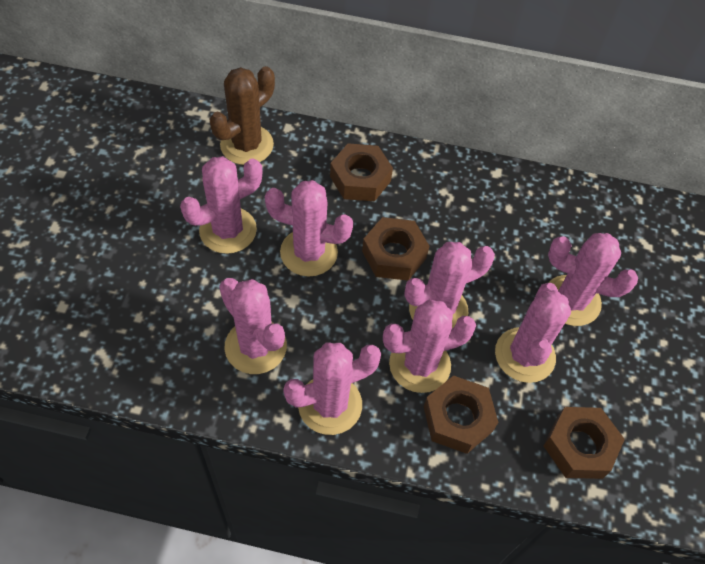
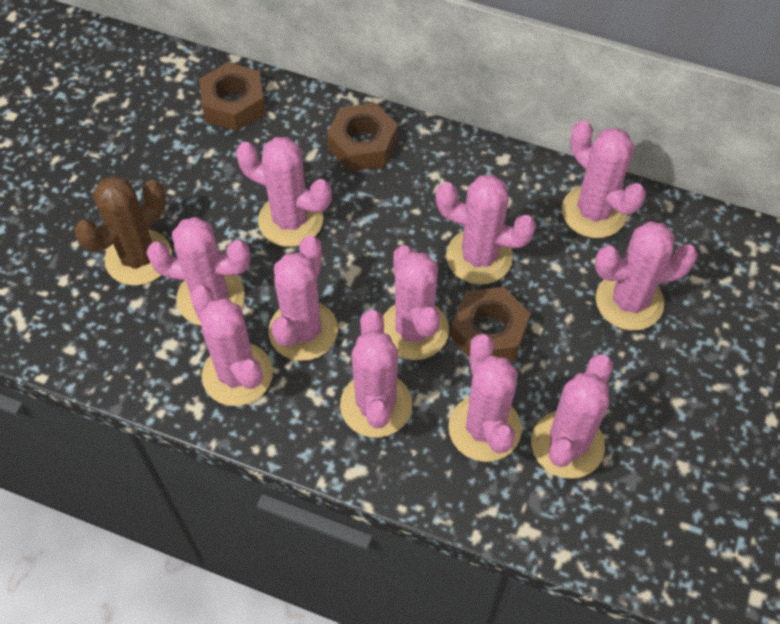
brown nut: 4 -> 3
pink cactus: 8 -> 11

